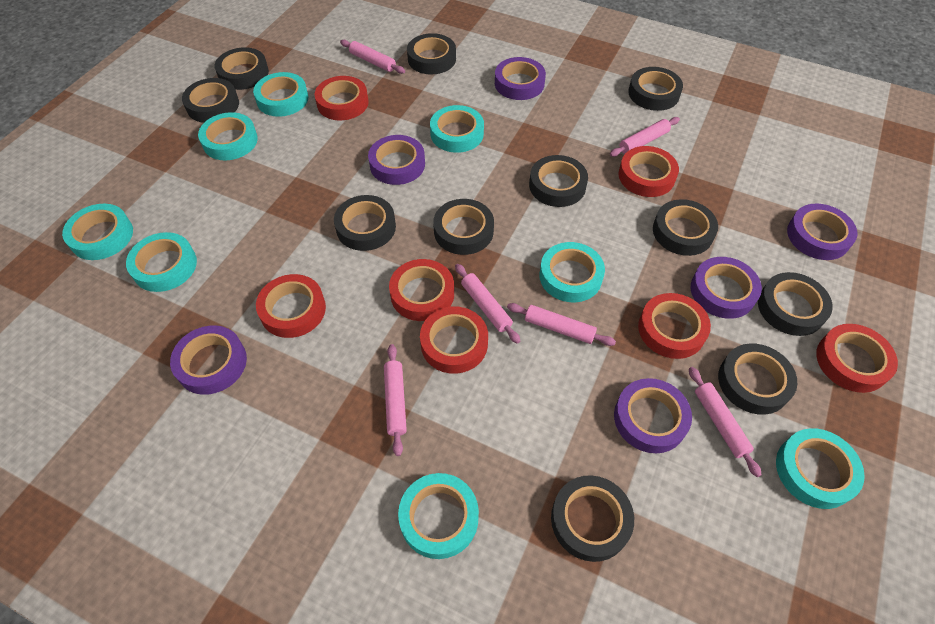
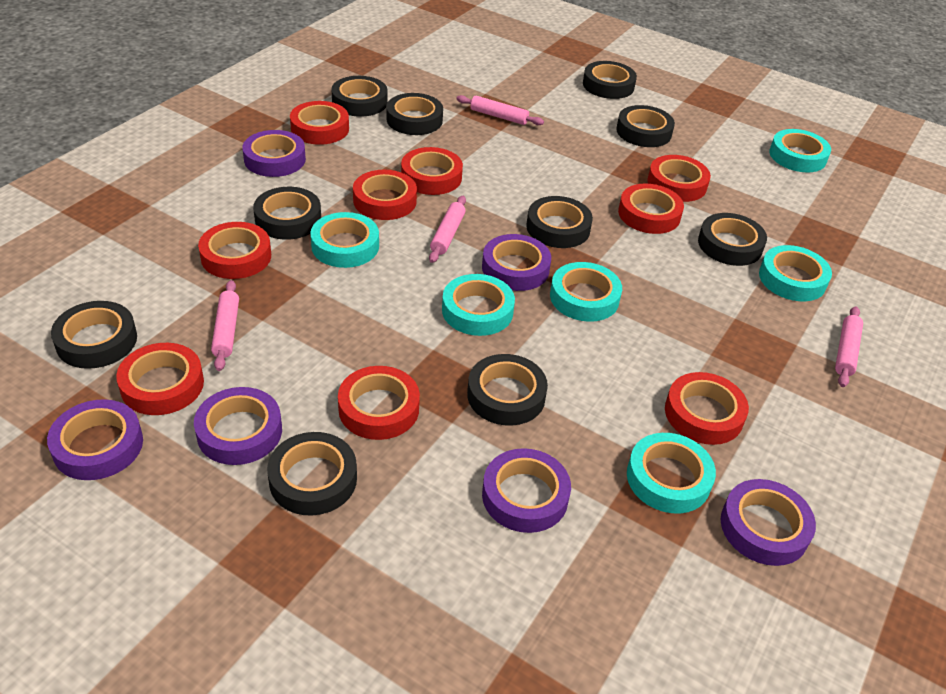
black tape: 11 -> 10
pink rolling pin: 6 -> 4
red tape: 7 -> 9
turquoise tape: 8 -> 6

